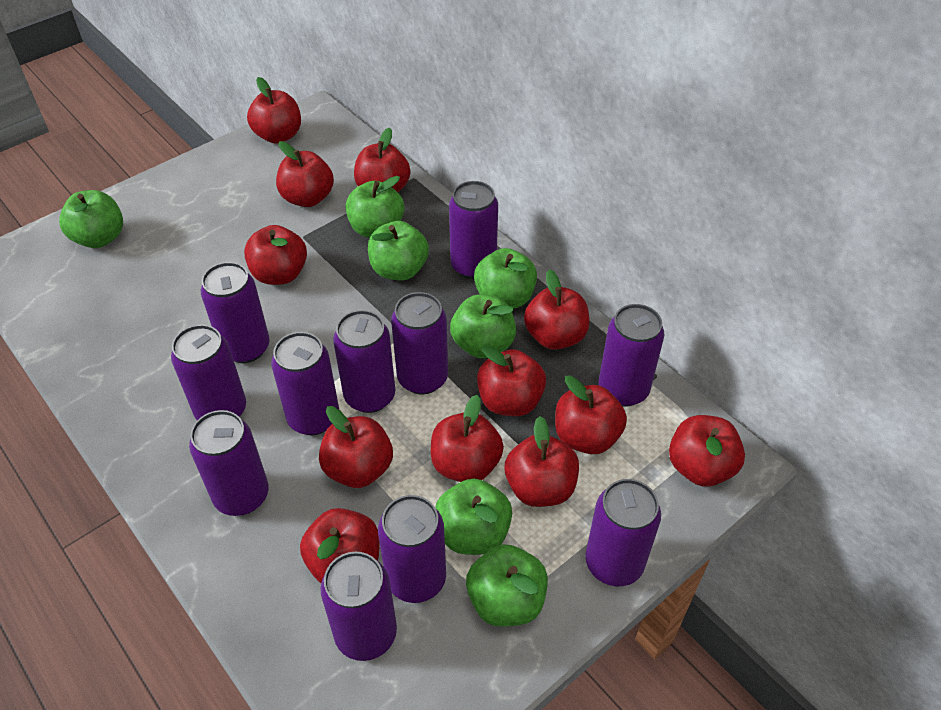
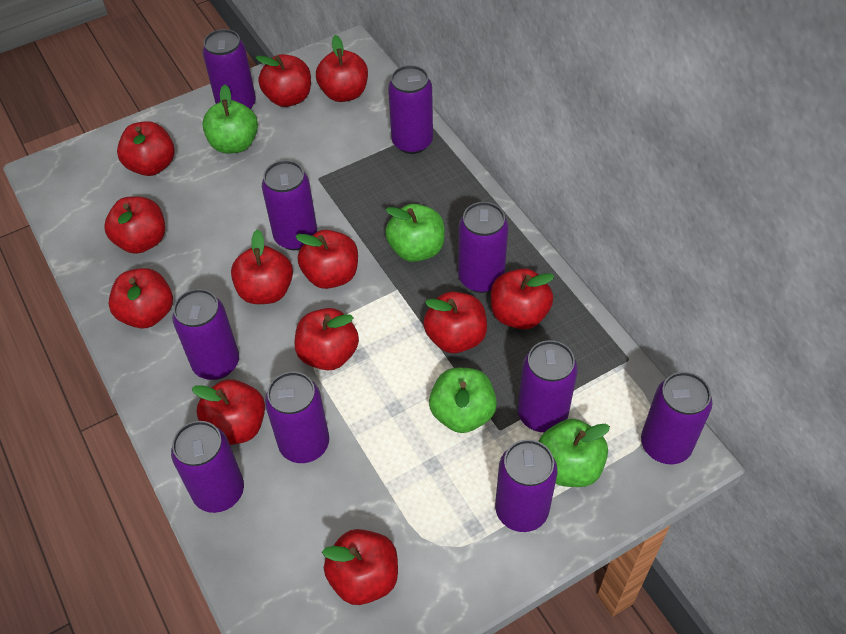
green apple: 7 -> 4
purple can: 11 -> 10

